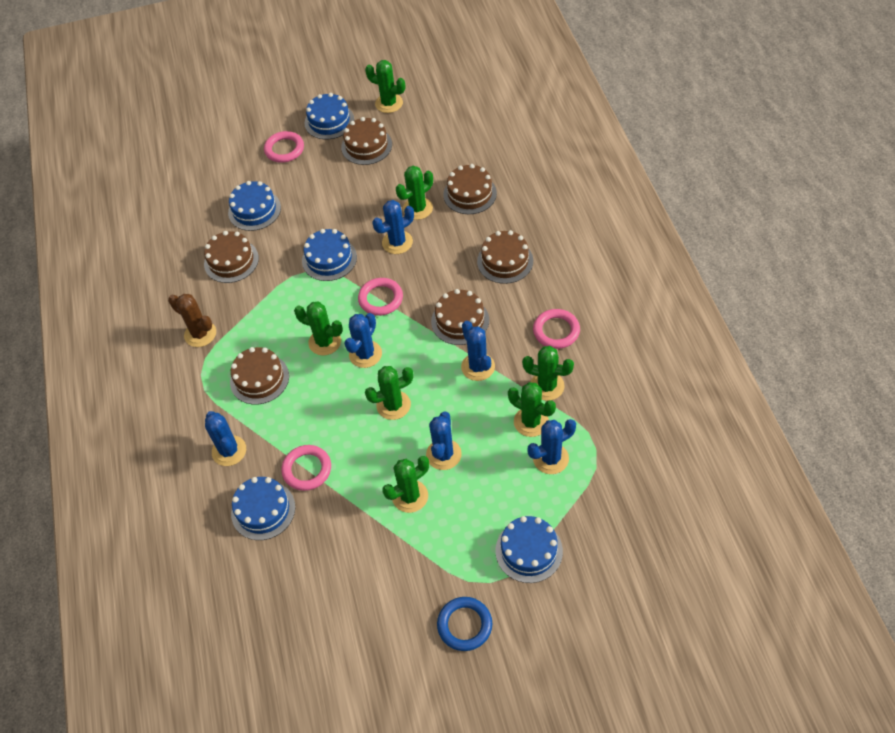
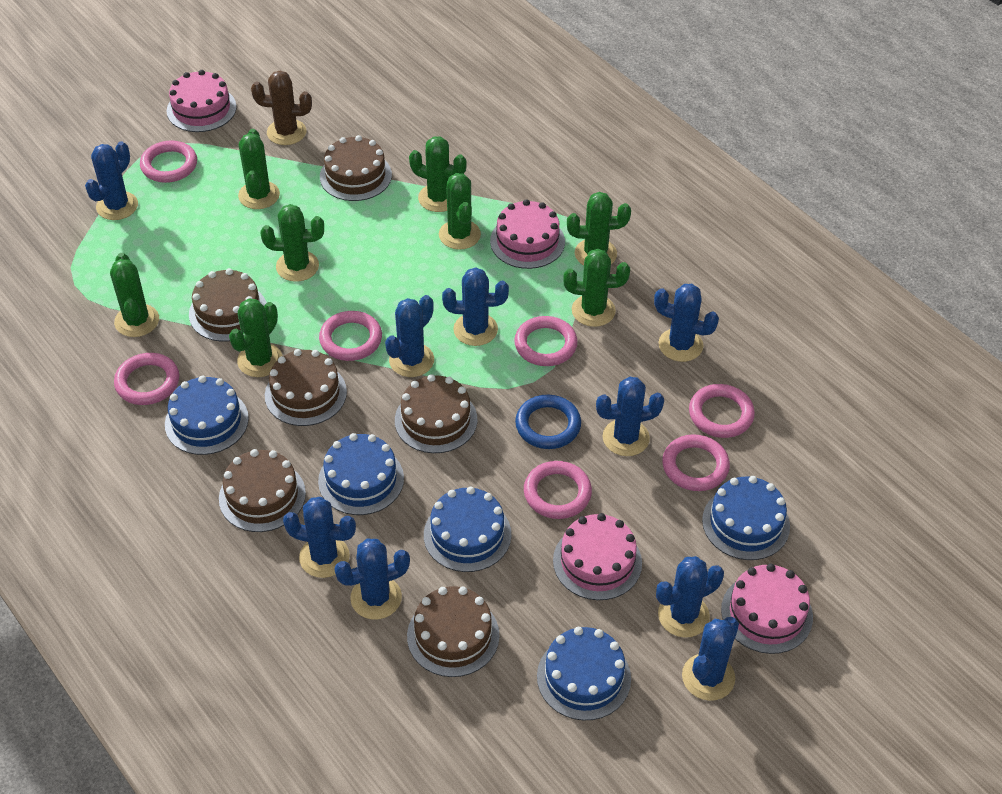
blue cactus: 6 -> 9
green cactus: 7 -> 8
pink cake: 0 -> 4
pink ring: 4 -> 7

